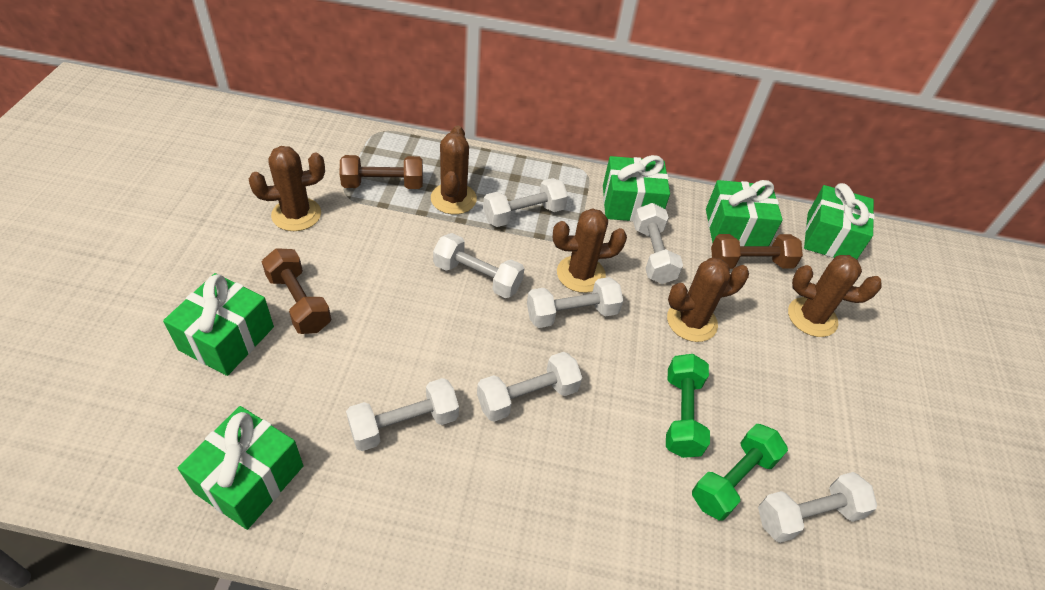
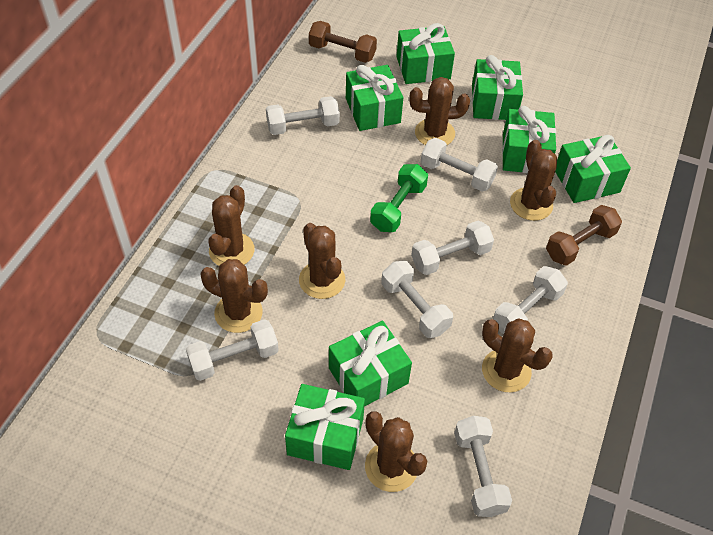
brown cactus: 5 -> 7
brown dumbbell: 3 -> 2
green dumbbell: 2 -> 1
green gift: 5 -> 7

